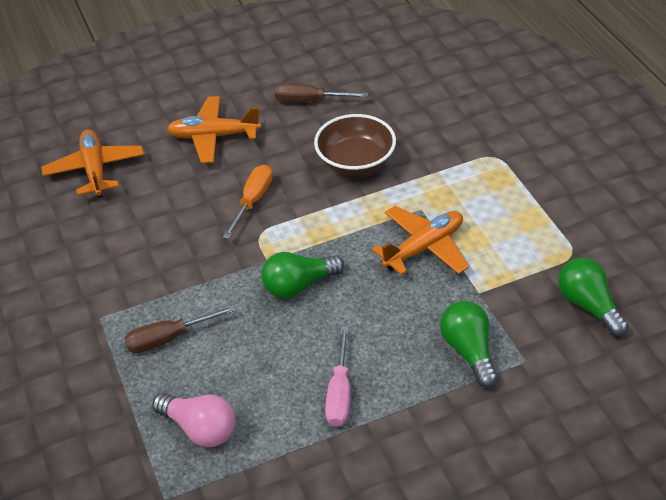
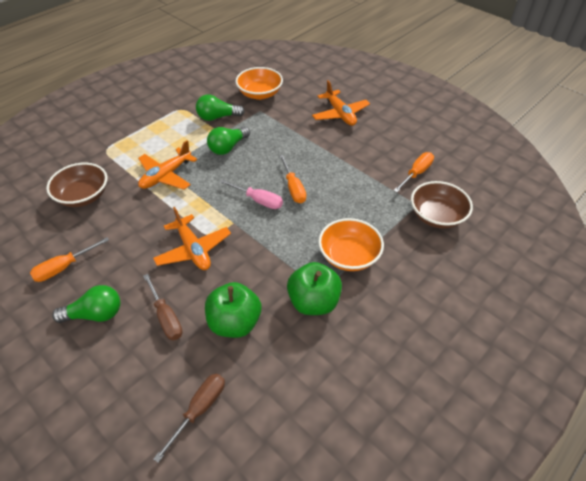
brown bowl: 1 -> 2
green apple: 0 -> 2
orange bowl: 0 -> 2
orange screwdriver: 1 -> 3
pink light bulb: 1 -> 0

